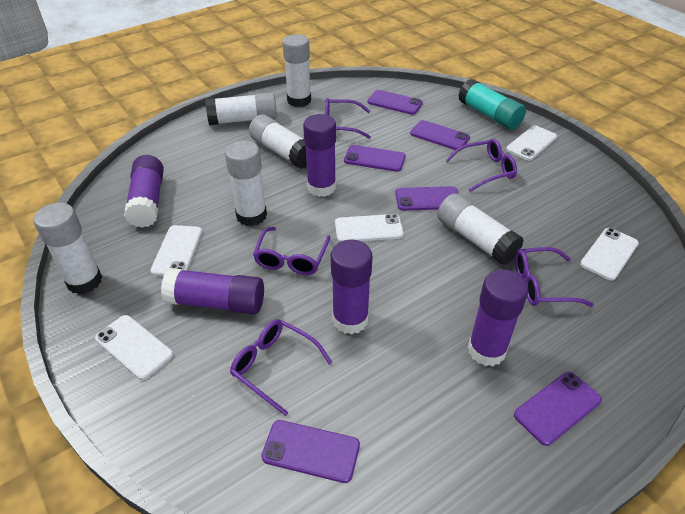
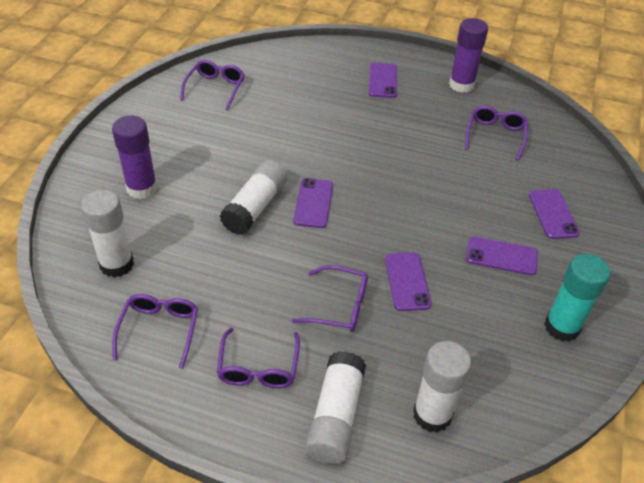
purple glue stick: 5 -> 2
purple phone: 6 -> 5
white glue stick: 6 -> 4
white phone: 5 -> 0

